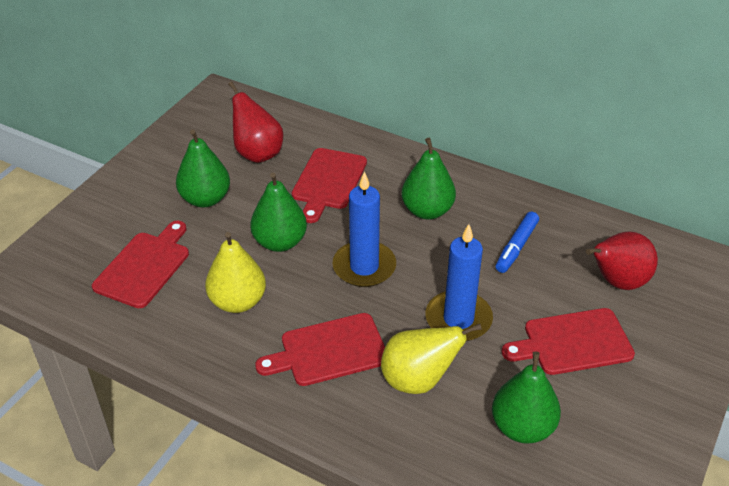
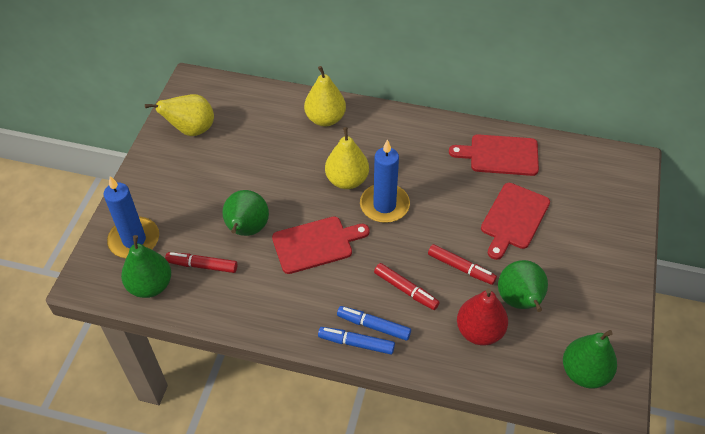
blue marker: 1 -> 2
red cutting board: 4 -> 3
red marker: 0 -> 3
red pear: 2 -> 1
yellow pear: 2 -> 3

